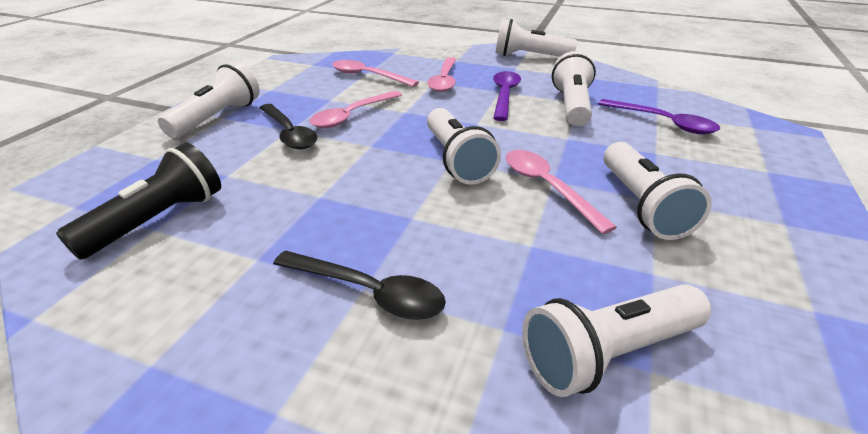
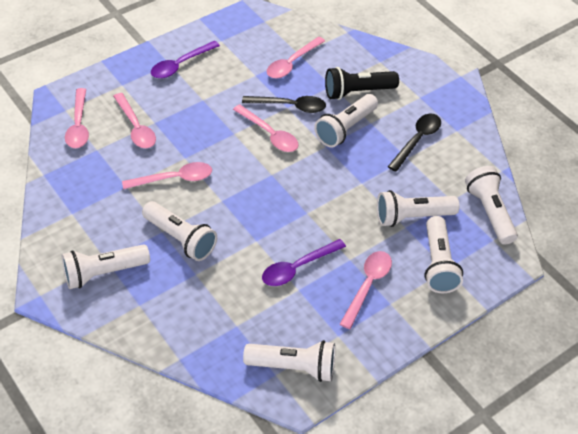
pink spoon: 4 -> 6
white flashlight: 6 -> 7

